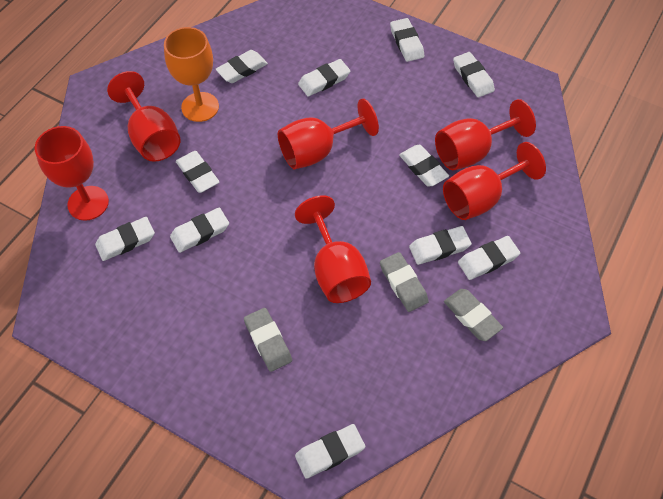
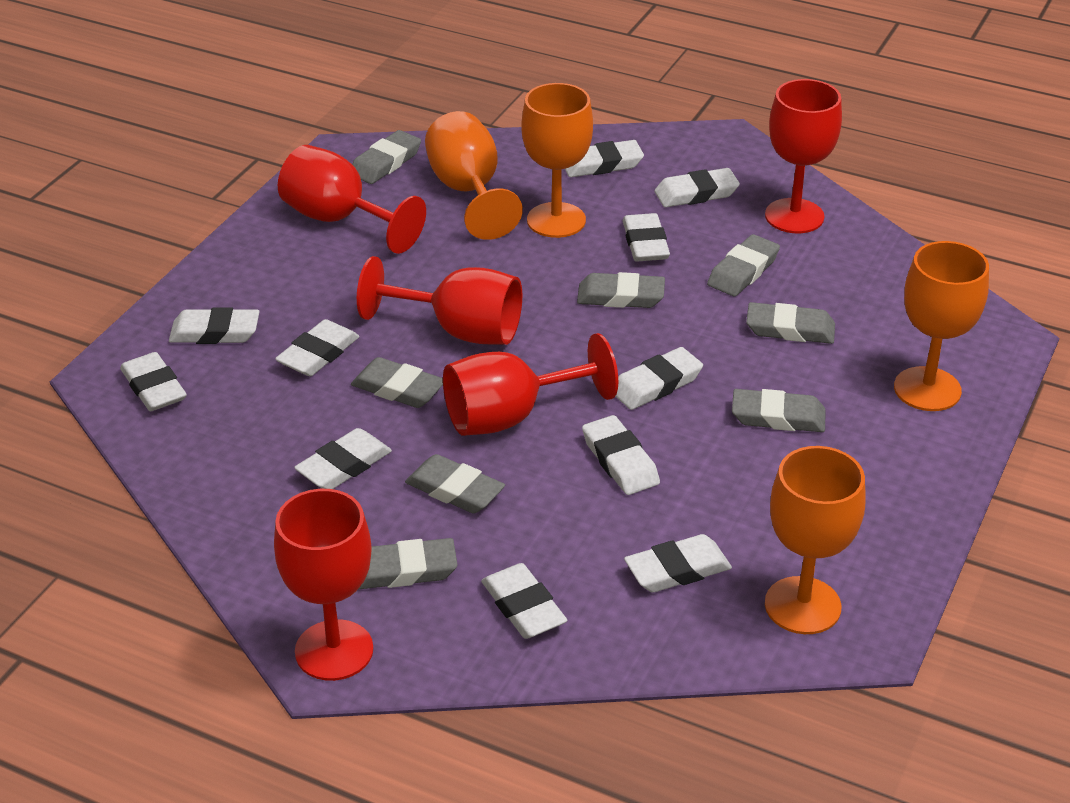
grey eraser: 3 -> 8
orange goblet: 1 -> 4
red goblet: 6 -> 5

